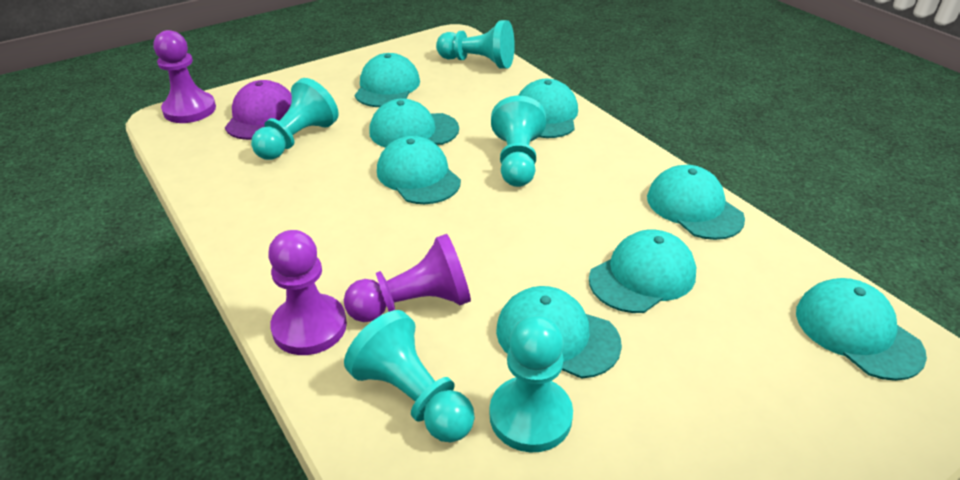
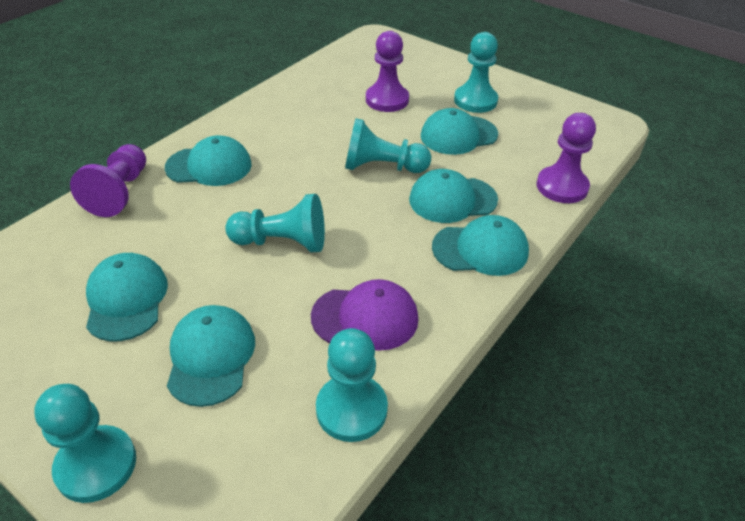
turquoise cap: 8 -> 6

